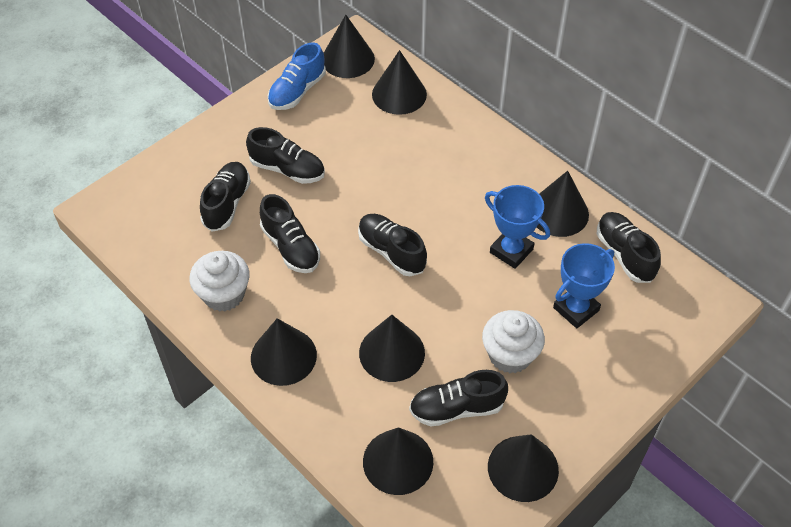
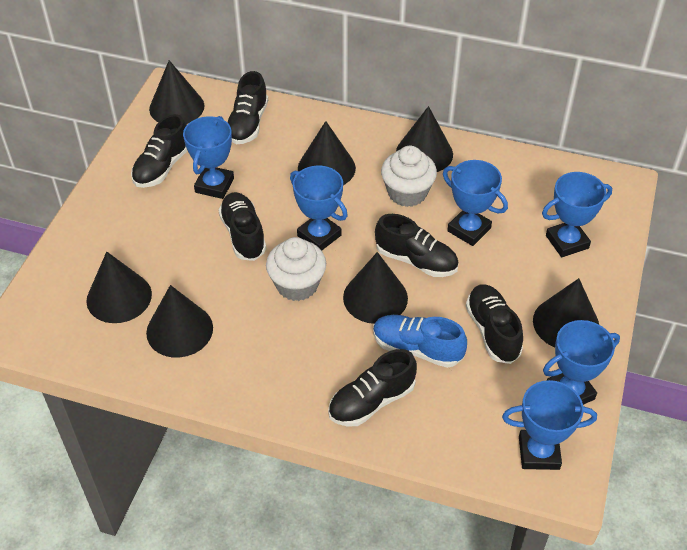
blue trophy: 2 -> 6

